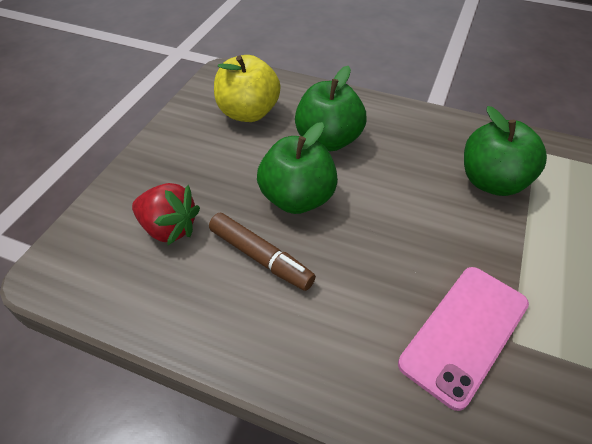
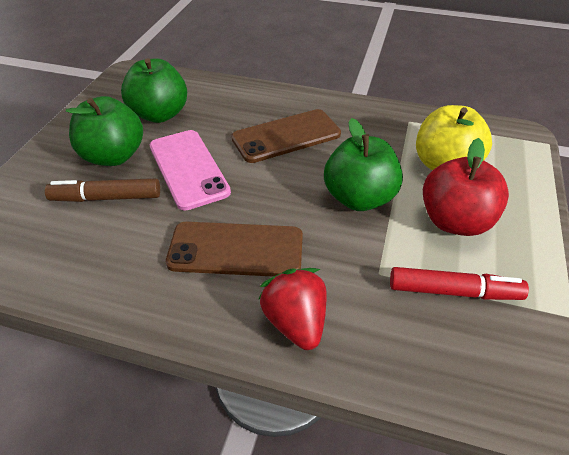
brown phone: 0 -> 2
red apple: 0 -> 1
red marker: 0 -> 1

